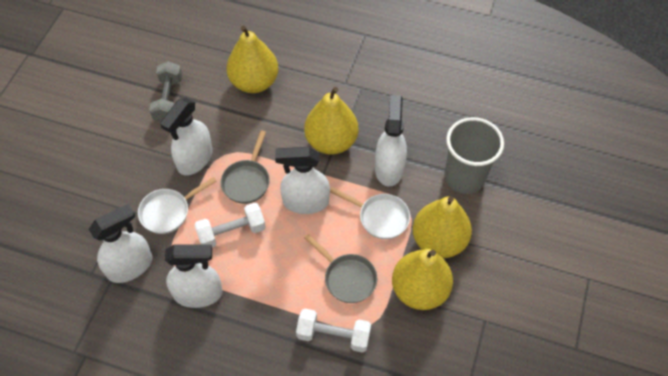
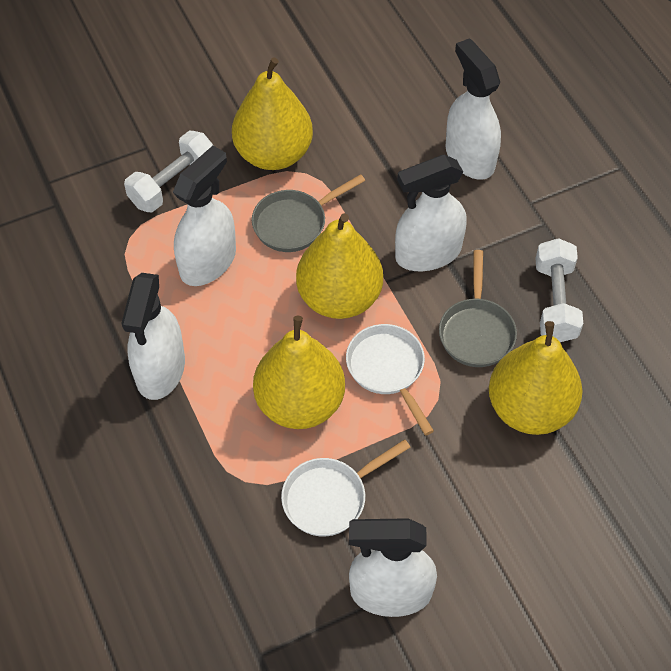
grey cup: 1 -> 0
grey dumbbell: 1 -> 0

